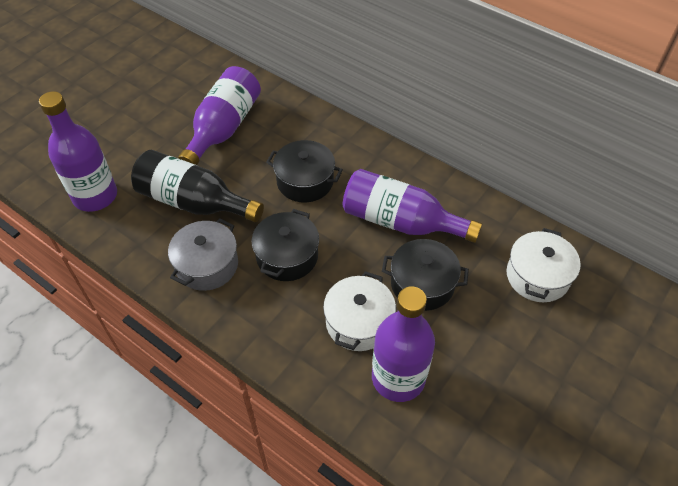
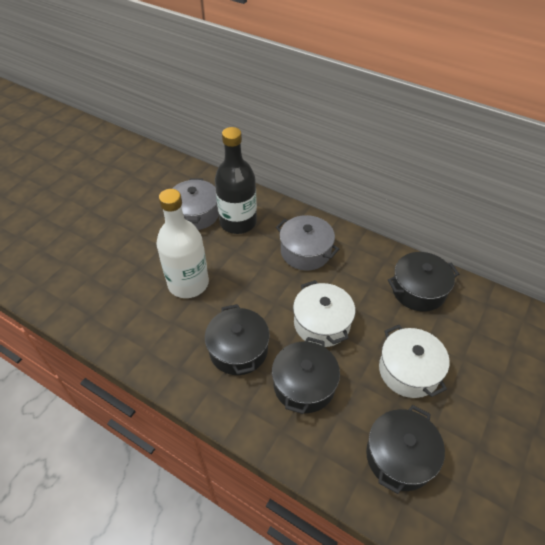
black pot: 3 -> 4
grey pot: 1 -> 2
purple bottle: 4 -> 0
white bottle: 0 -> 1

